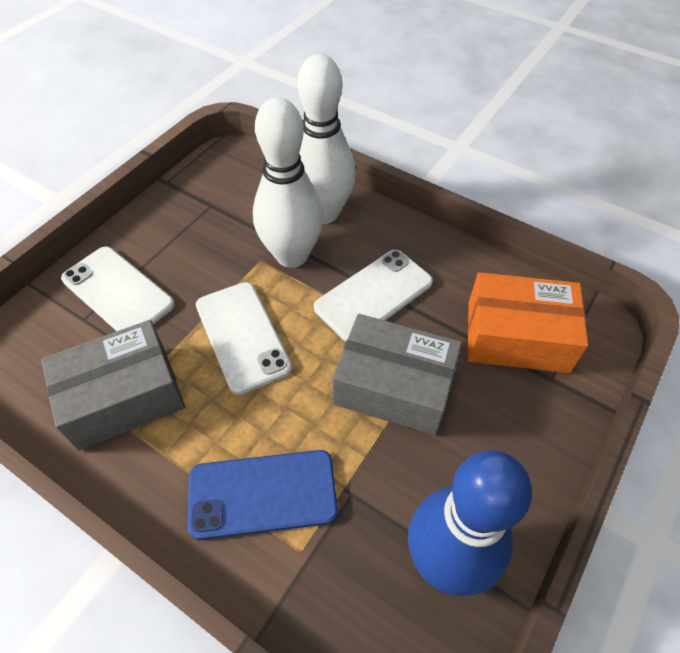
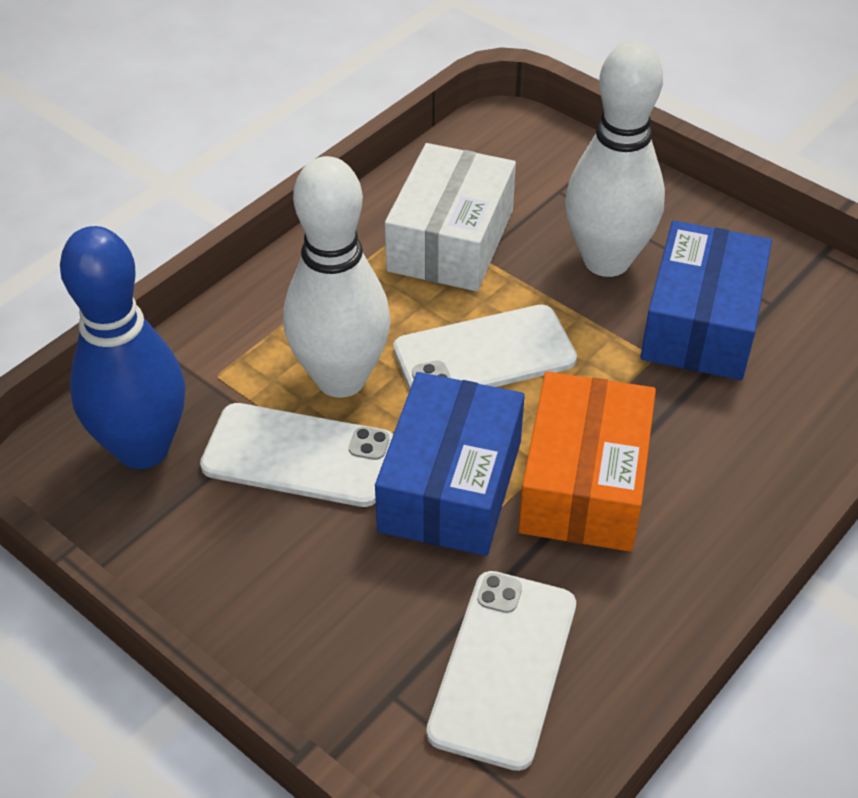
blue box: 0 -> 2
blue phone: 1 -> 0
grey box: 2 -> 0
white box: 0 -> 1

